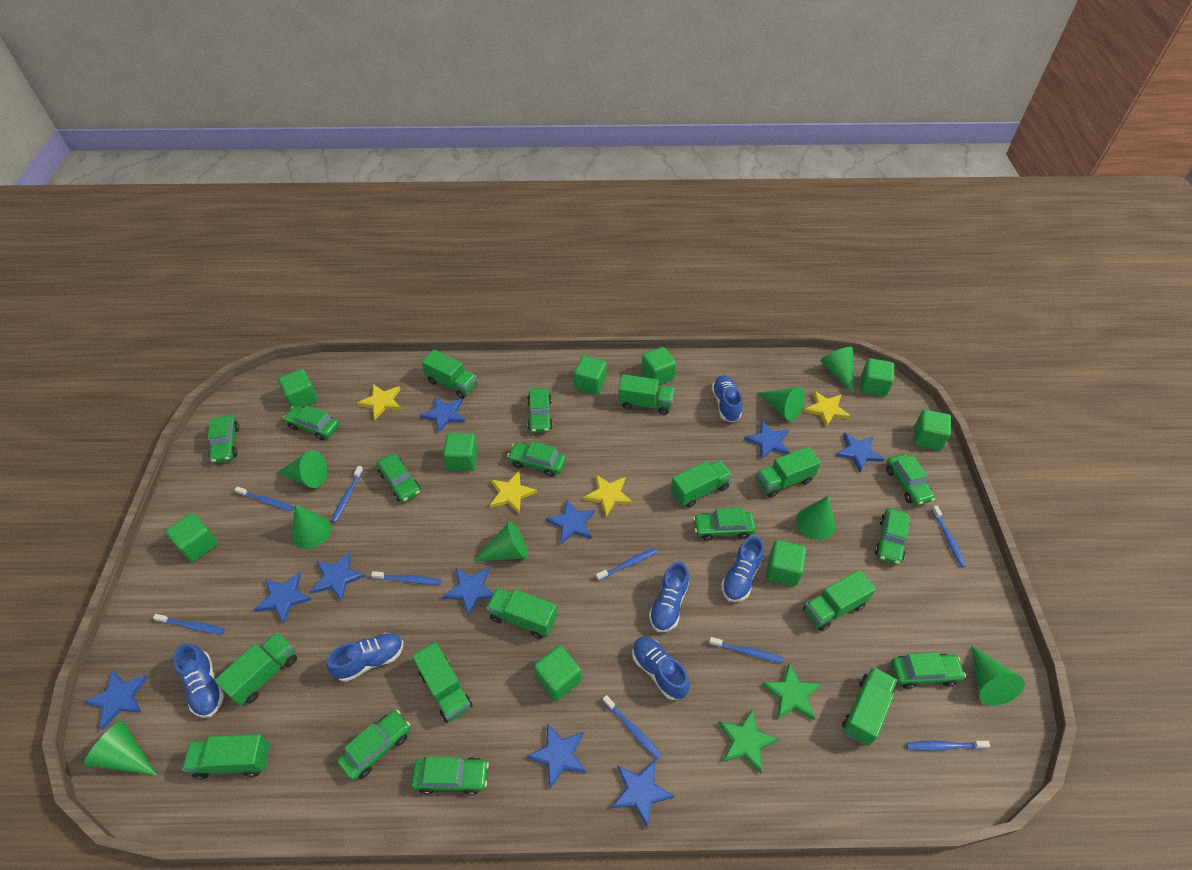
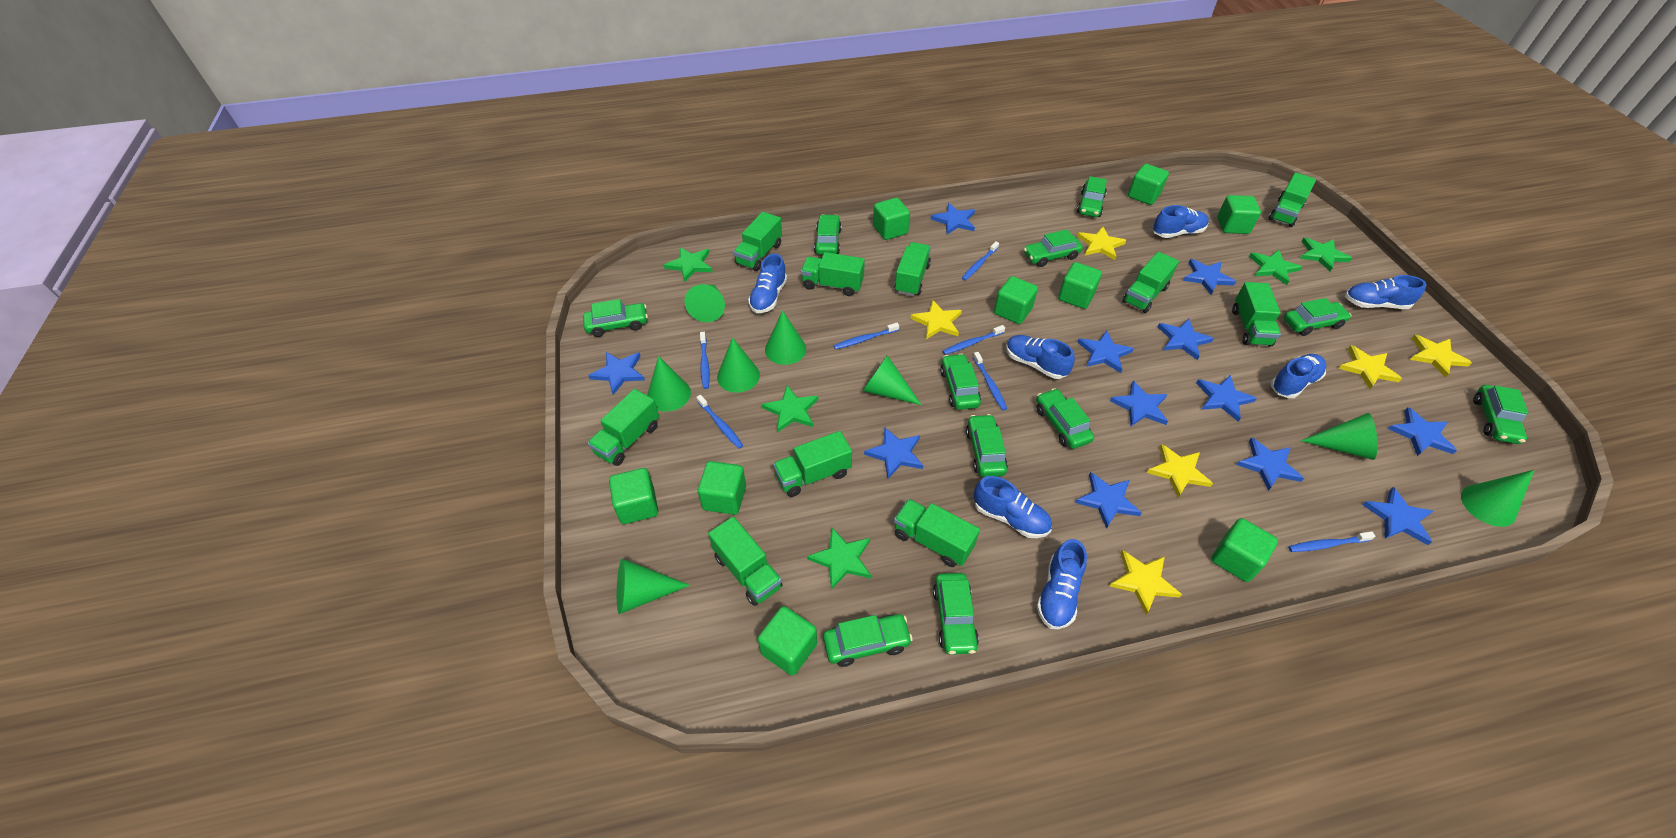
blue shoe: 6 -> 7
blue star: 10 -> 12
blue toothbrush: 9 -> 7
green star: 2 -> 5
yellow star: 4 -> 6

